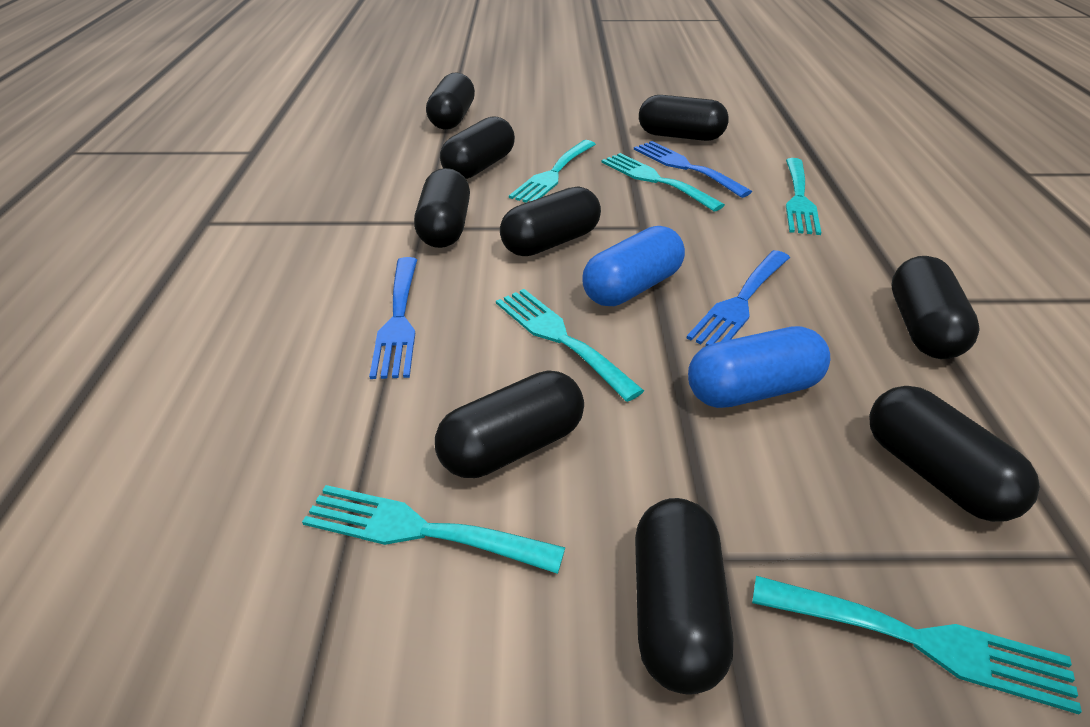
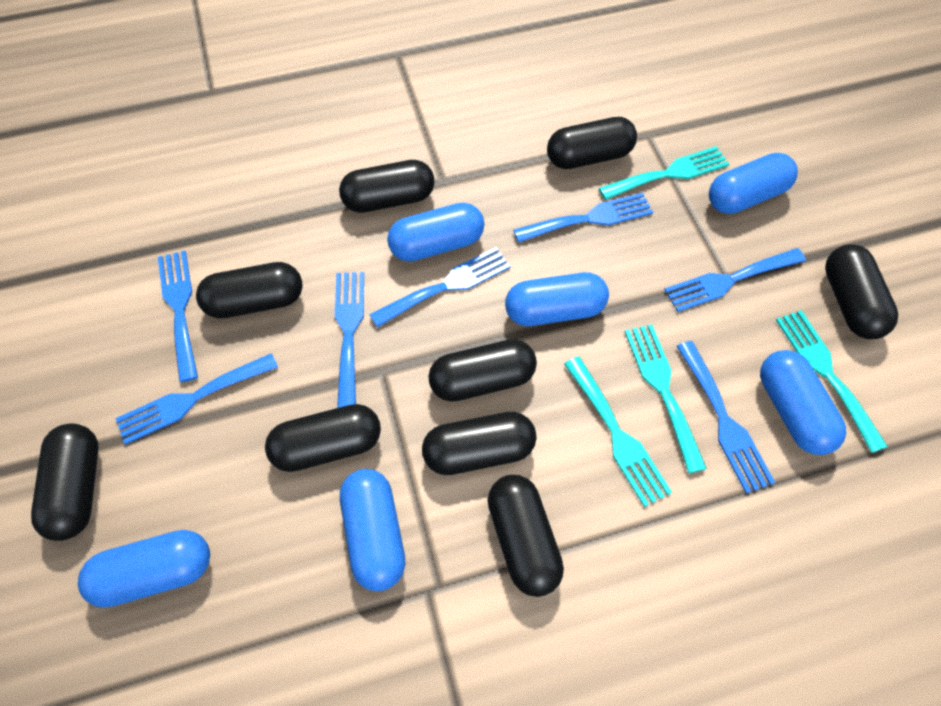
blue capsule: 2 -> 6
blue fork: 3 -> 7
turquoise fork: 6 -> 4

